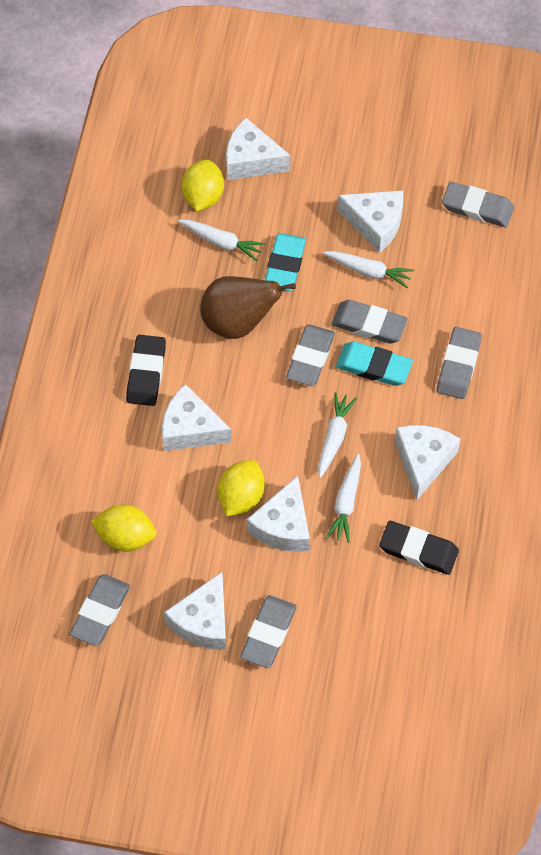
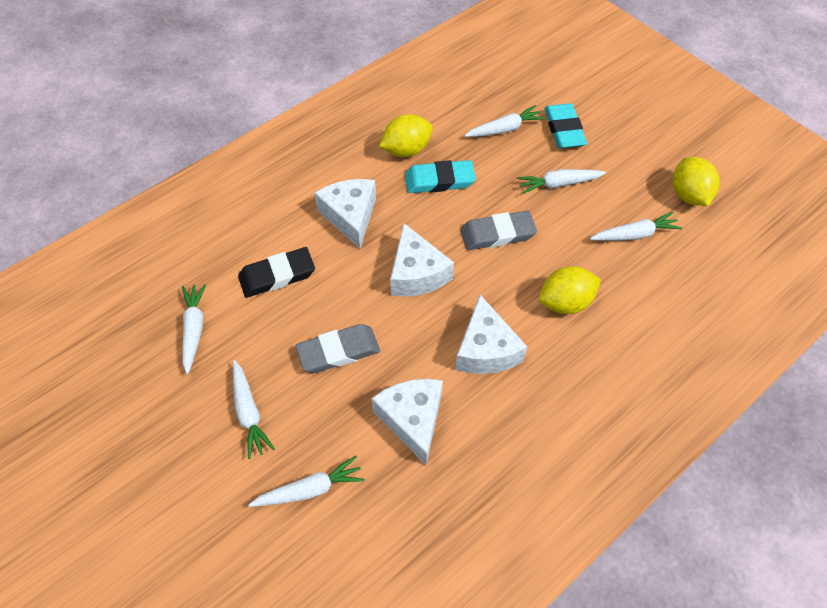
black eraser: 2 -> 1
brown pear: 1 -> 0
grey eraser: 6 -> 2
white carrot: 4 -> 6
white cheese: 6 -> 4

